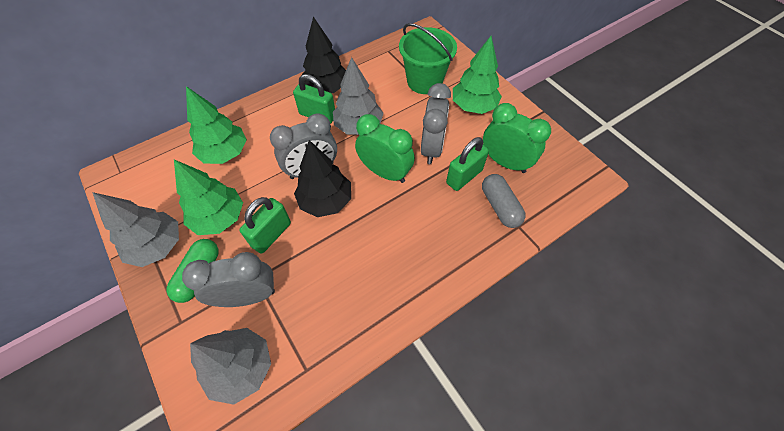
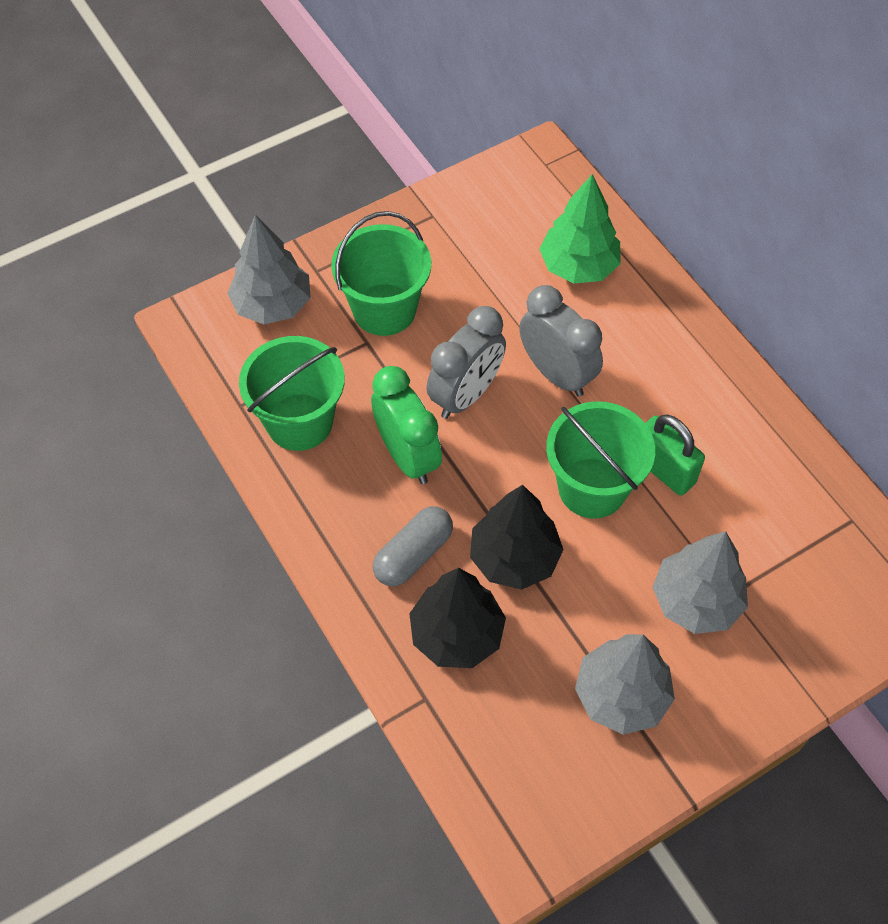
green bucket: 1 -> 3
green capsule: 1 -> 0
green clock: 2 -> 1
green padlock: 3 -> 1
green tree: 3 -> 1
grey clock: 3 -> 2

